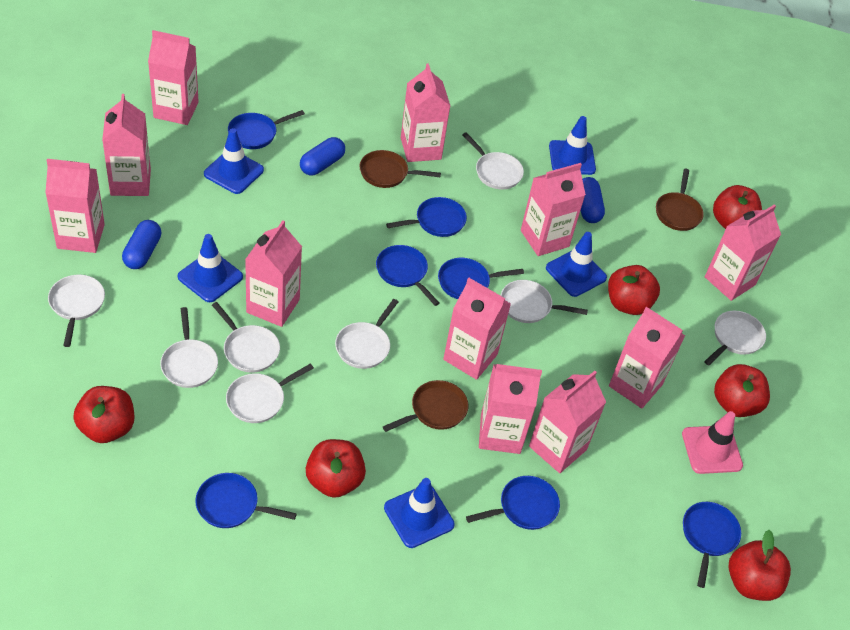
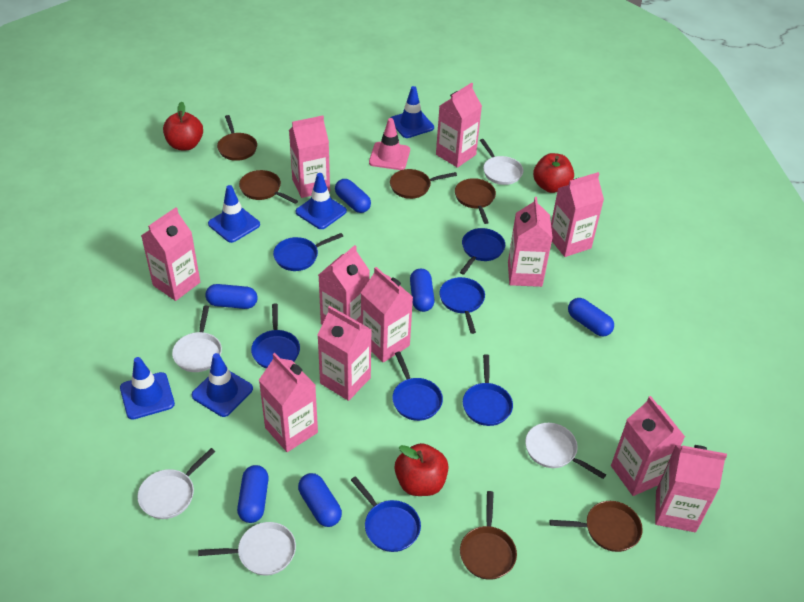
blue capsule: 3 -> 6
brown pan: 3 -> 6
red apple: 6 -> 3
white pan: 8 -> 5

